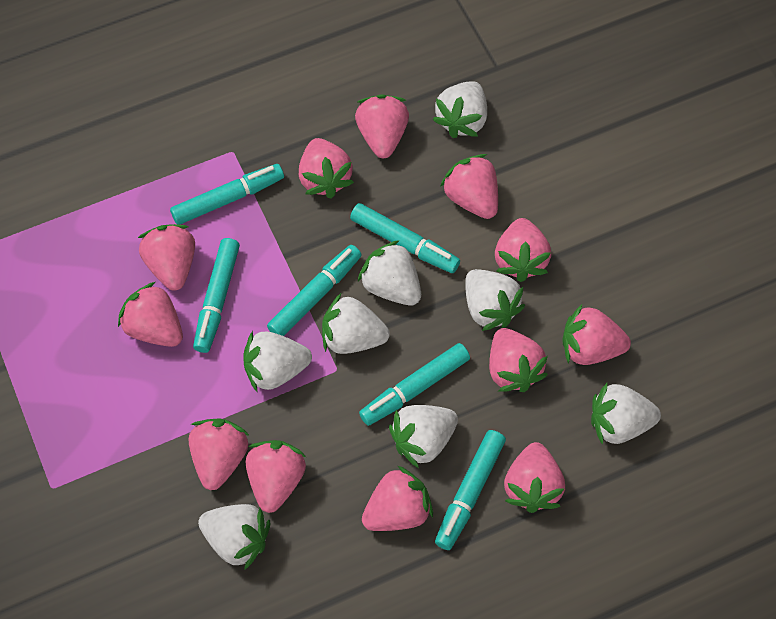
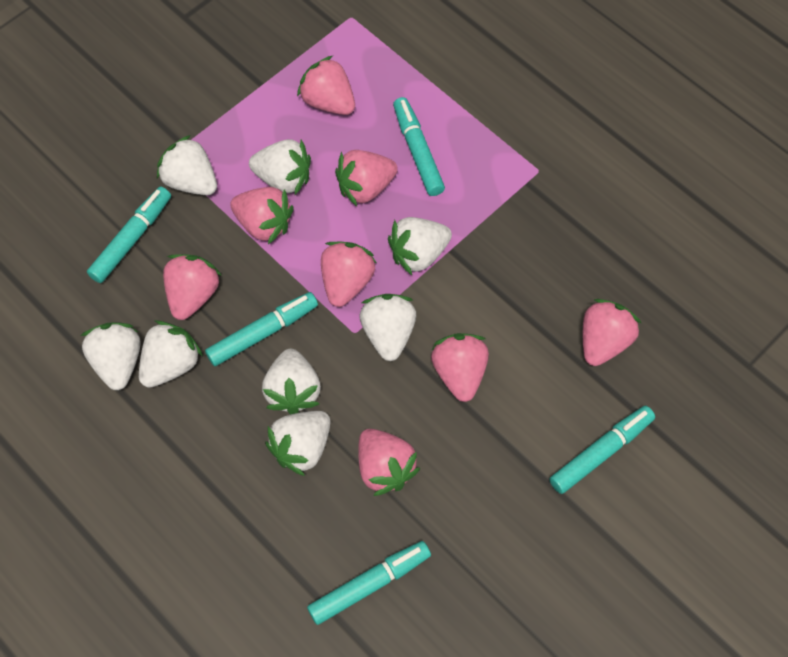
pink strawberry: 12 -> 8
turquoise marker: 6 -> 5

